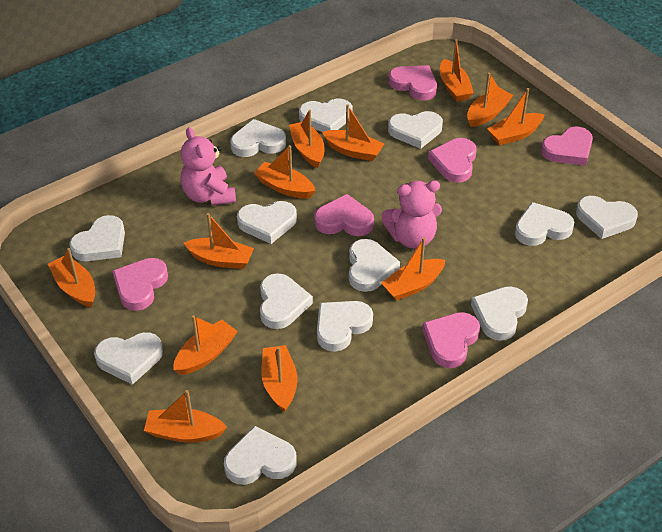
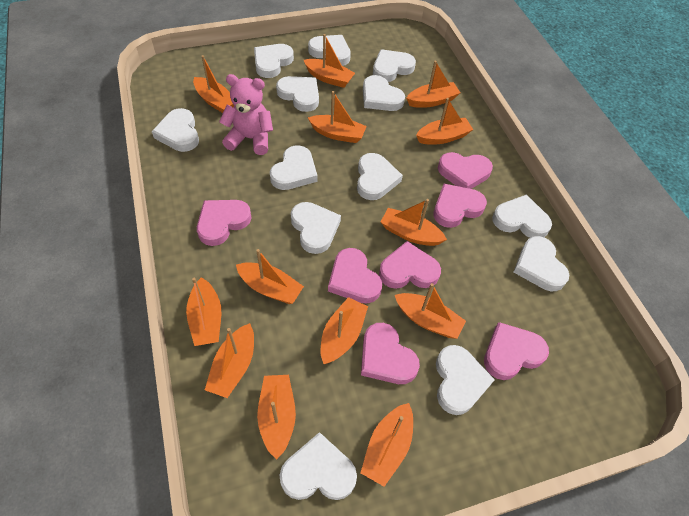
orange boat: 12 -> 13
pink heart: 6 -> 7
pink teddy bear: 2 -> 1

